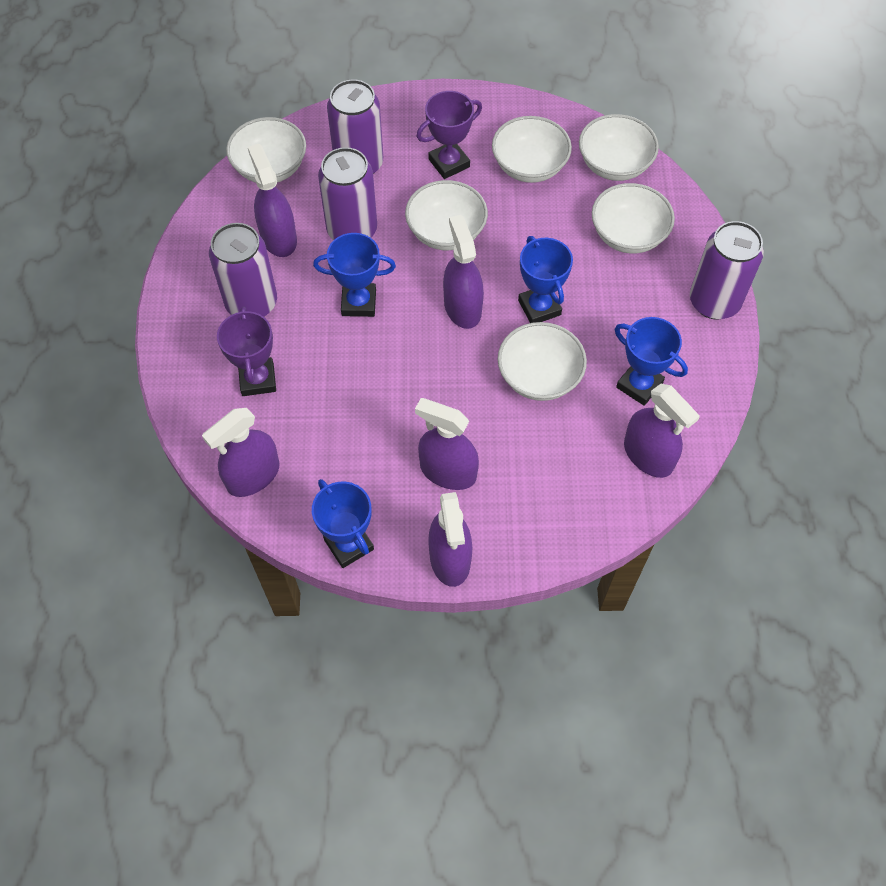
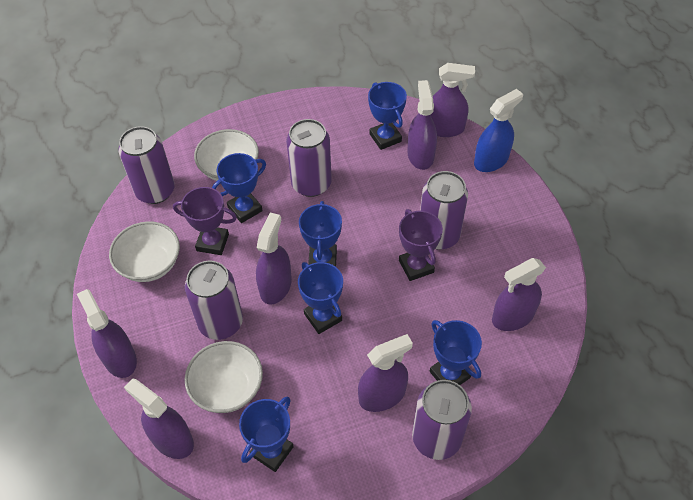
blue spray bottle: 0 -> 1
blue trophy: 4 -> 6
purple can: 4 -> 5
purple spray bottle: 6 -> 7
white bowl: 6 -> 3

